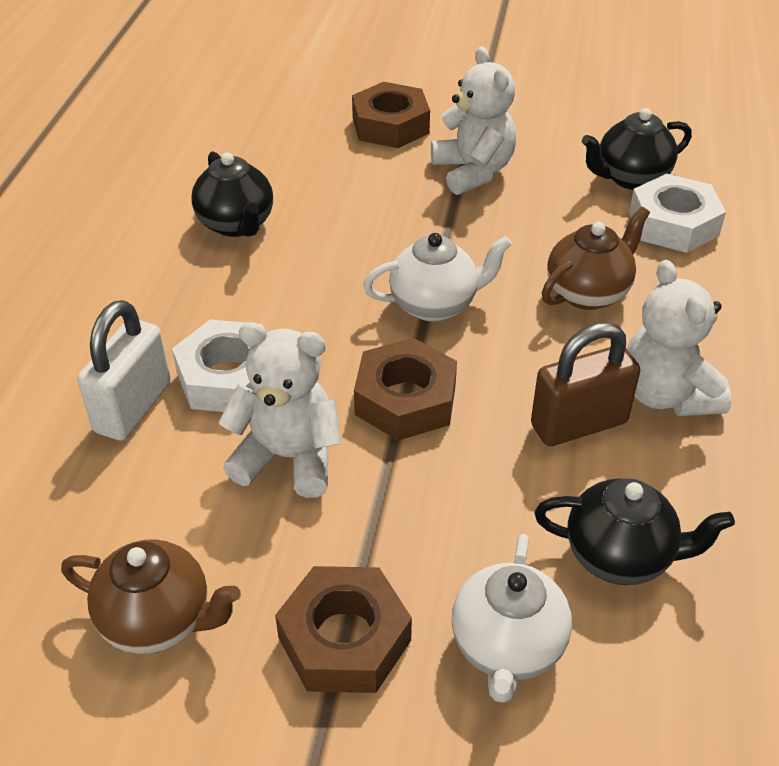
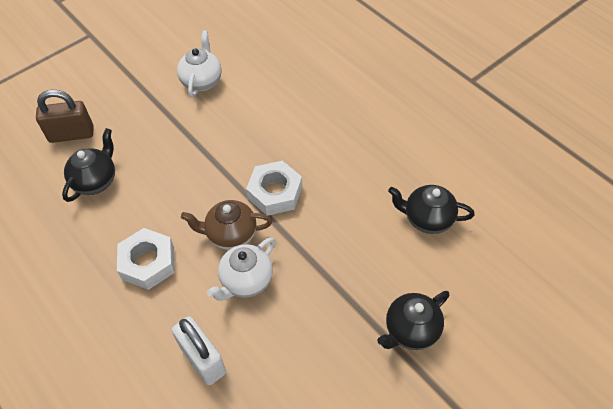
brown nut: 3 -> 0
brown teapot: 2 -> 1
white teddy bear: 3 -> 0

